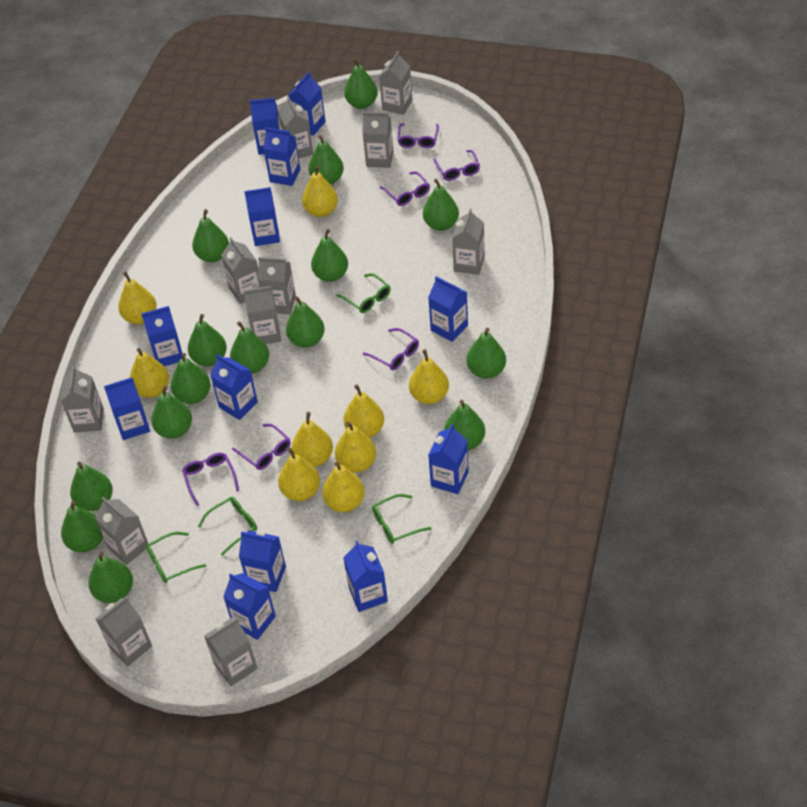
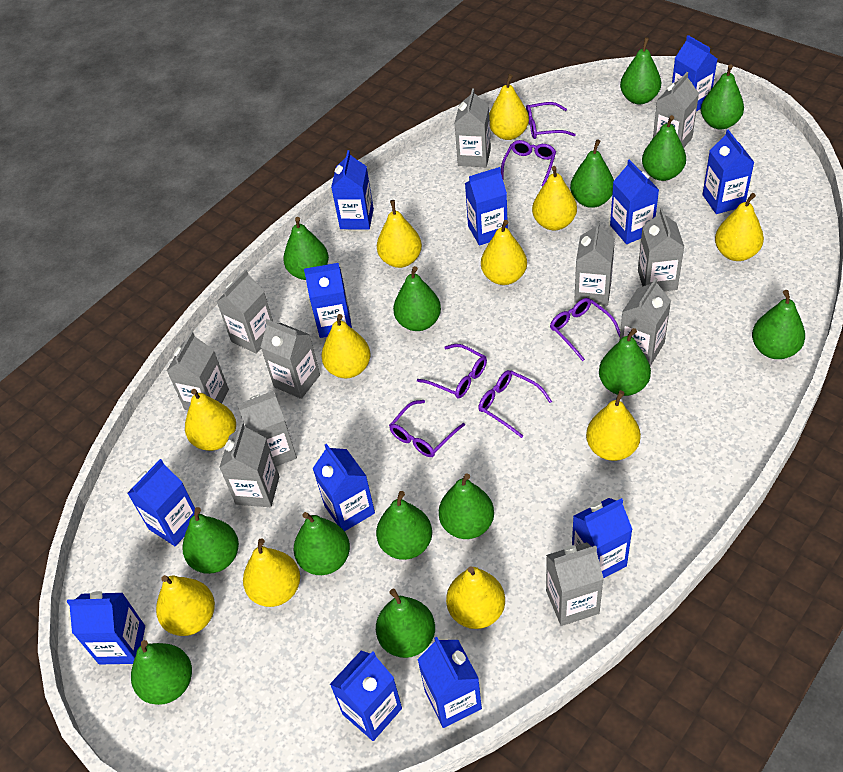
green glasses: 4 -> 0
green pear: 15 -> 14
yellow pear: 9 -> 11

